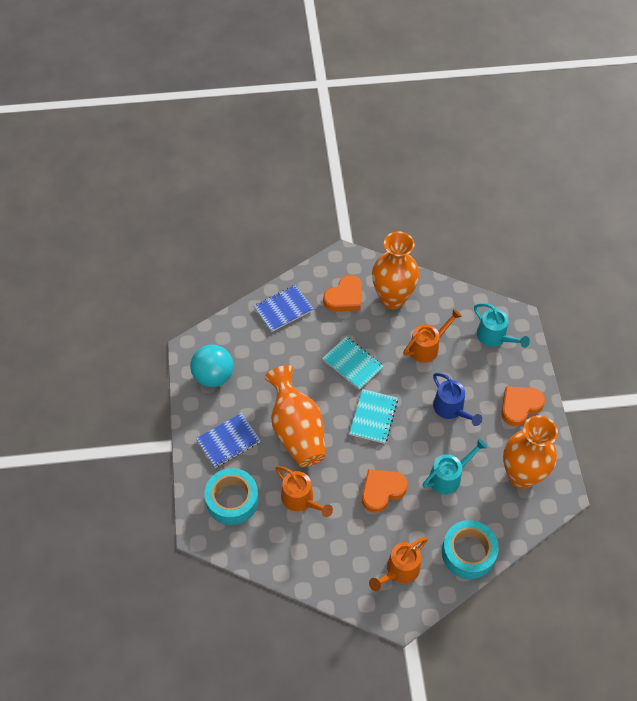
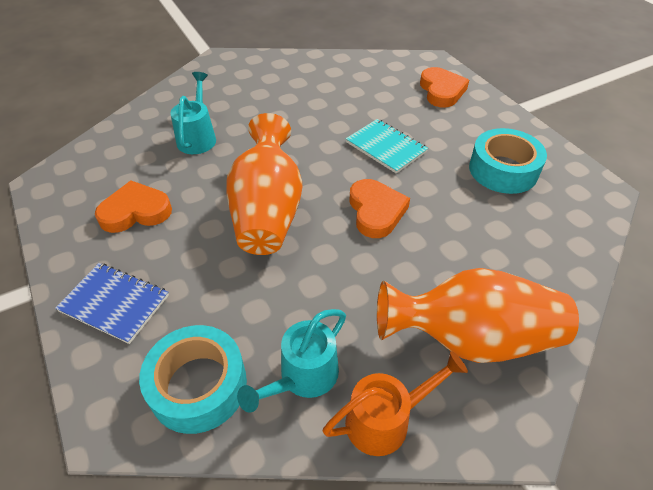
blue notebook: 2 -> 1
blue watering can: 1 -> 0
orange vase: 3 -> 2
orange watering can: 3 -> 1
turquoise ball: 1 -> 0
turquoise notebook: 2 -> 1

